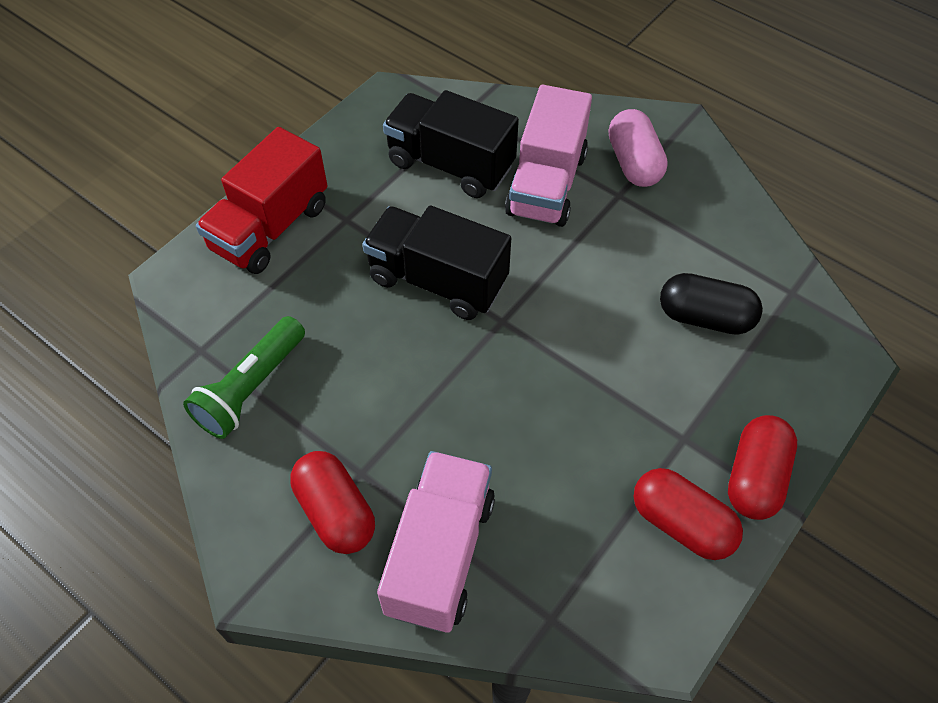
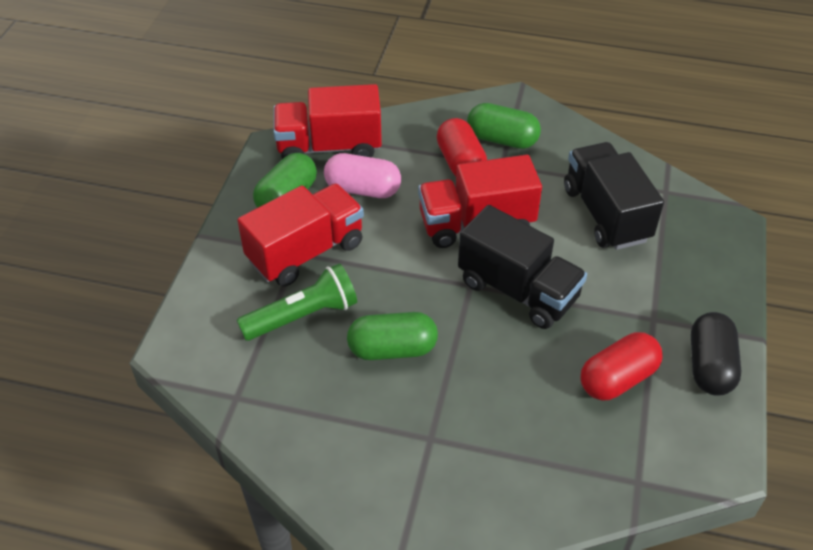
green capsule: 0 -> 3
pink truck: 2 -> 0
red capsule: 3 -> 2
red truck: 1 -> 3

